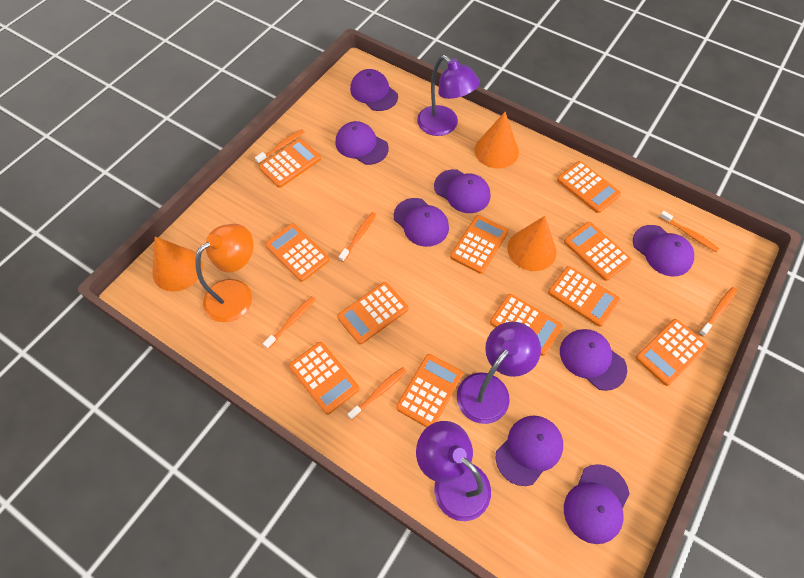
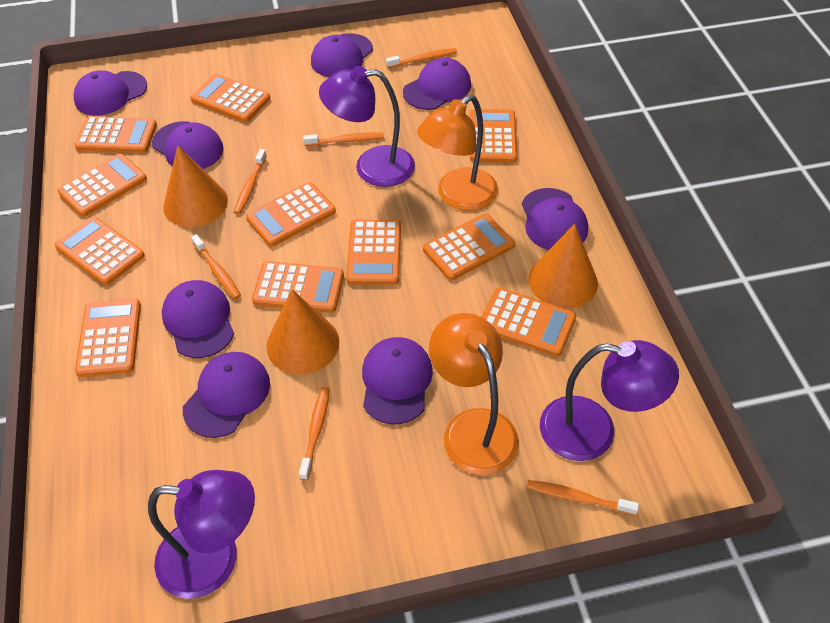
orange lamp: 1 -> 2

